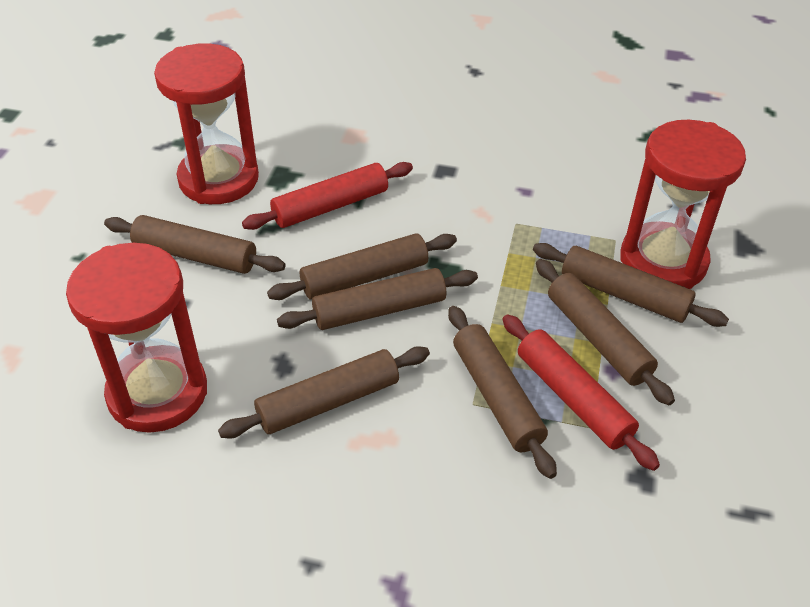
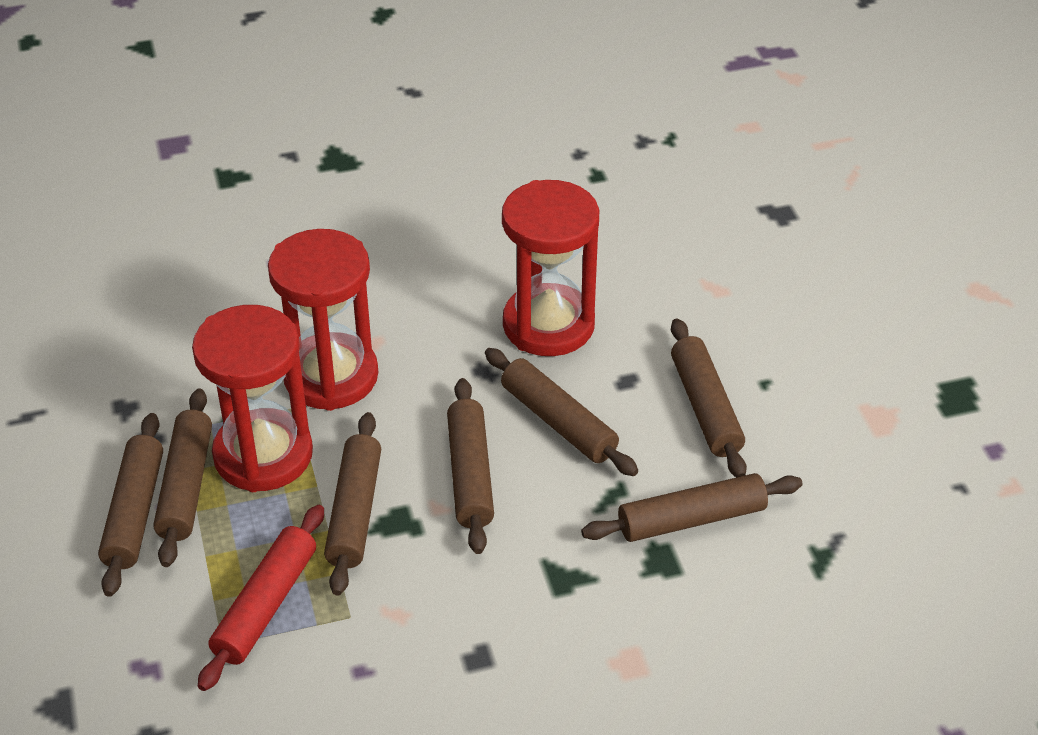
red rolling pin: 2 -> 1

